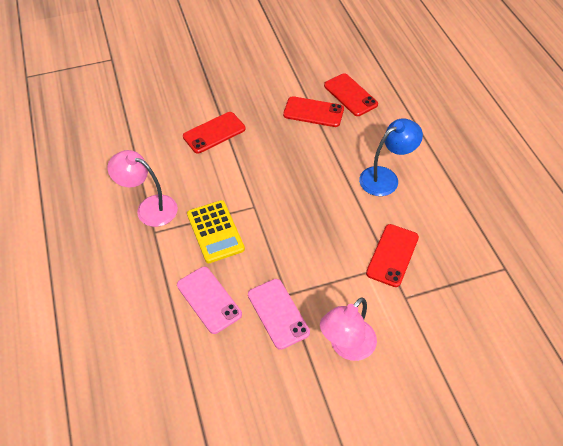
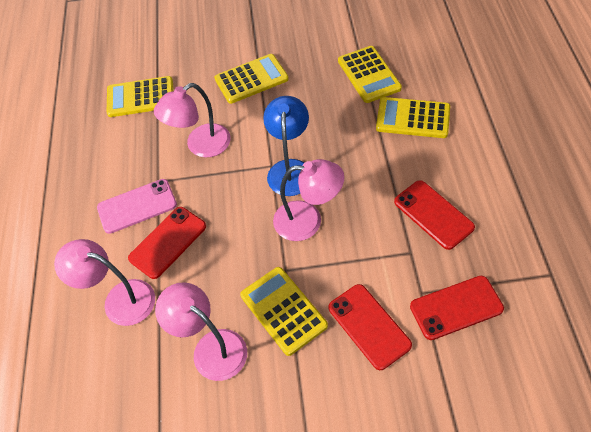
pink lamp: 2 -> 4
pink phone: 2 -> 1
yellow calculator: 1 -> 5

